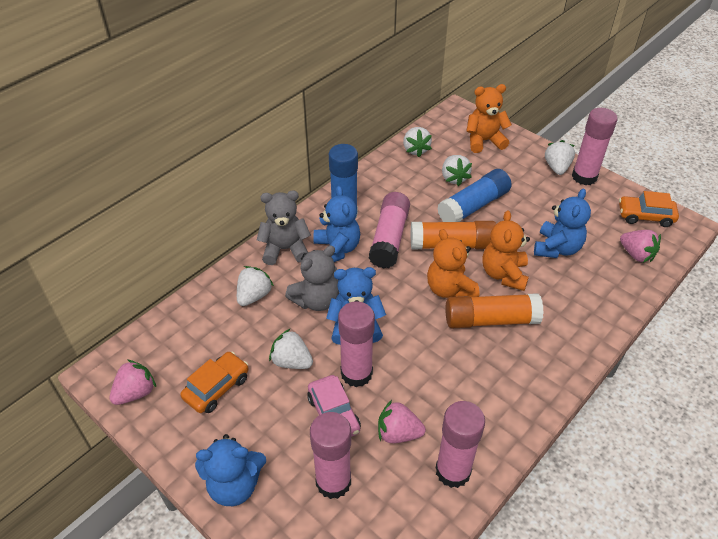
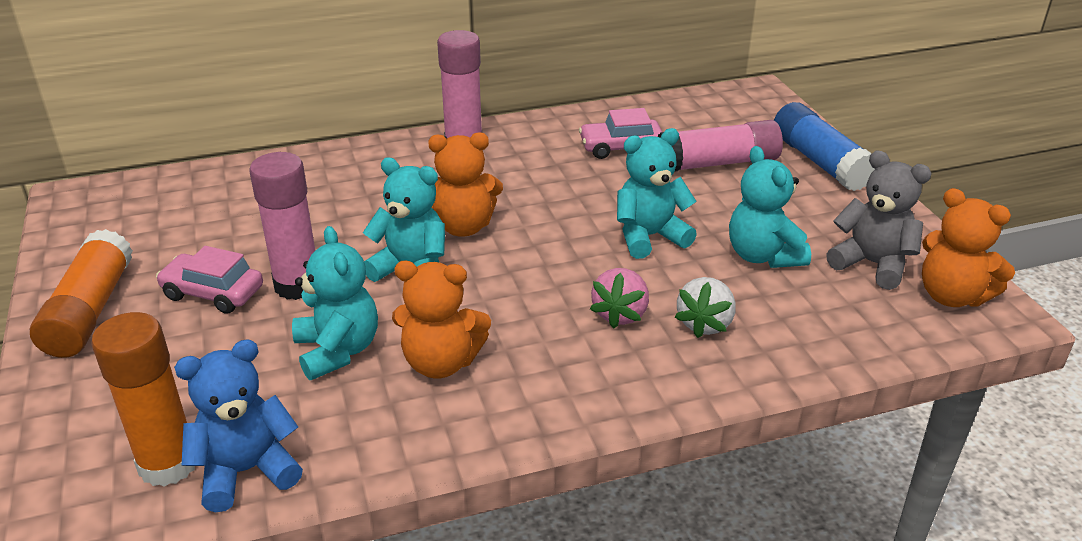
blue glue stick: 2 -> 1
blue teddy bear: 4 -> 1
grey teddy bear: 2 -> 1
orange car: 2 -> 0
pink car: 1 -> 2
pink glue stick: 5 -> 3
pink strawberry: 3 -> 1
turquoise teddy bear: 0 -> 4
white strawberry: 5 -> 1

